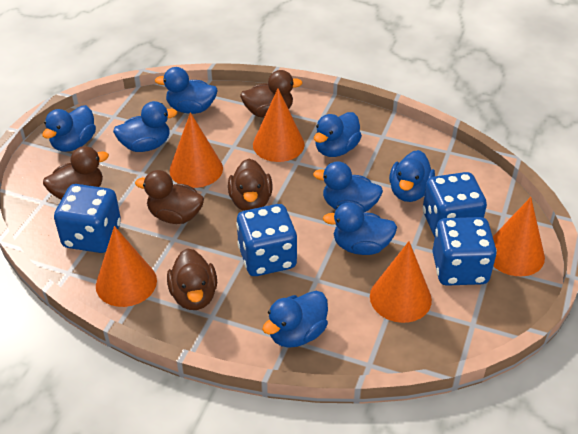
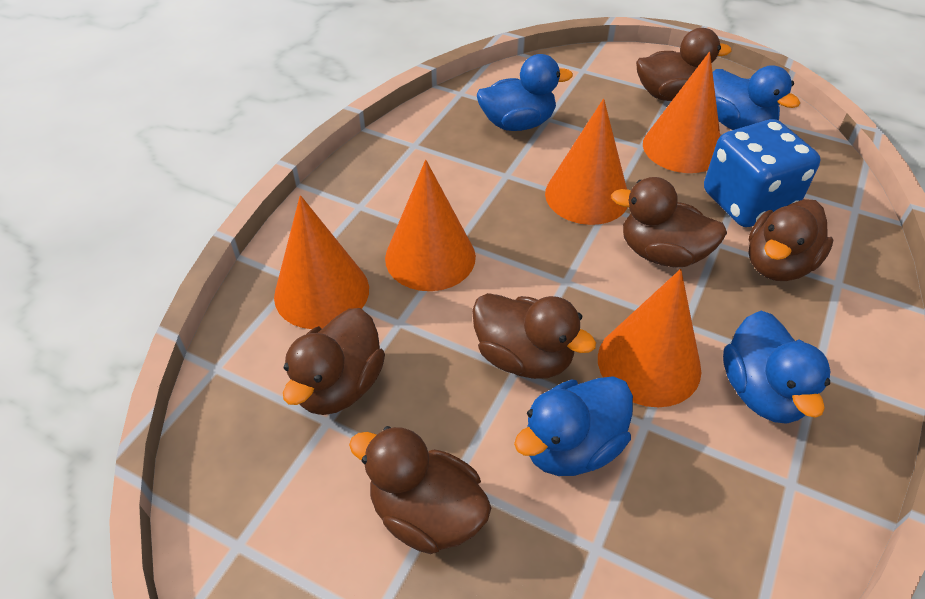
blue dice: 4 -> 1
blue duck: 8 -> 4
brown duck: 5 -> 6

